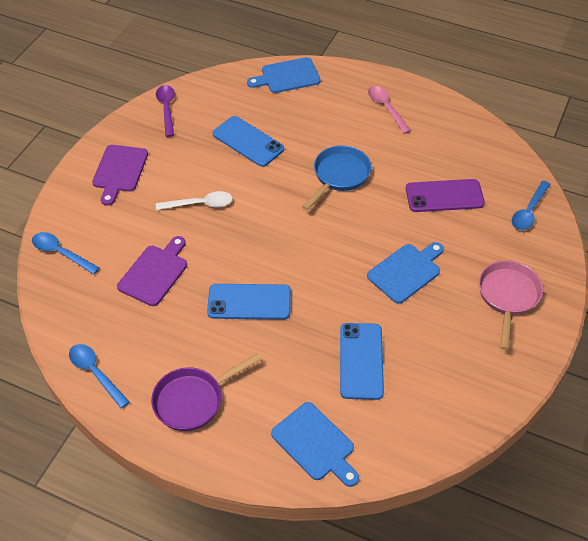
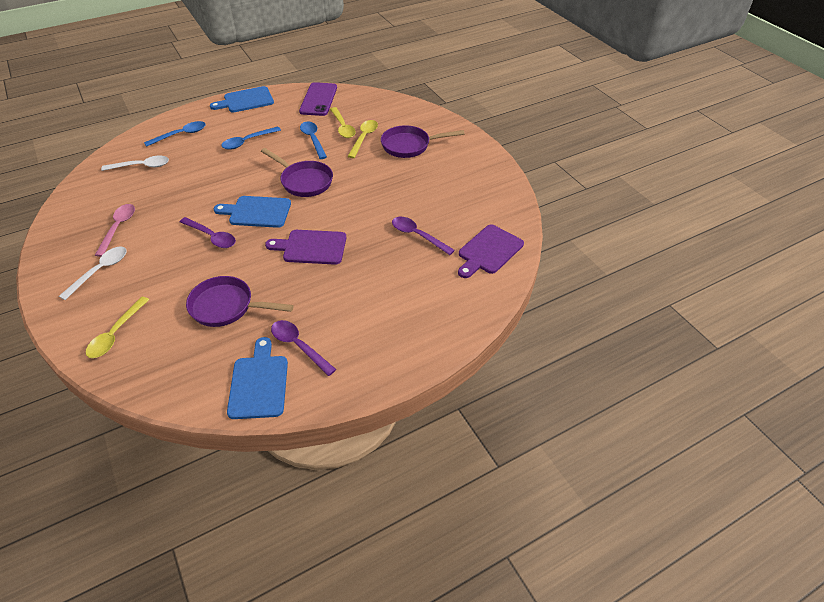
blue pan: 1 -> 0
blue phone: 3 -> 0
pink pan: 1 -> 0
purple pan: 1 -> 3
purple spoon: 1 -> 3
white spoon: 1 -> 2
yellow spoon: 0 -> 3

